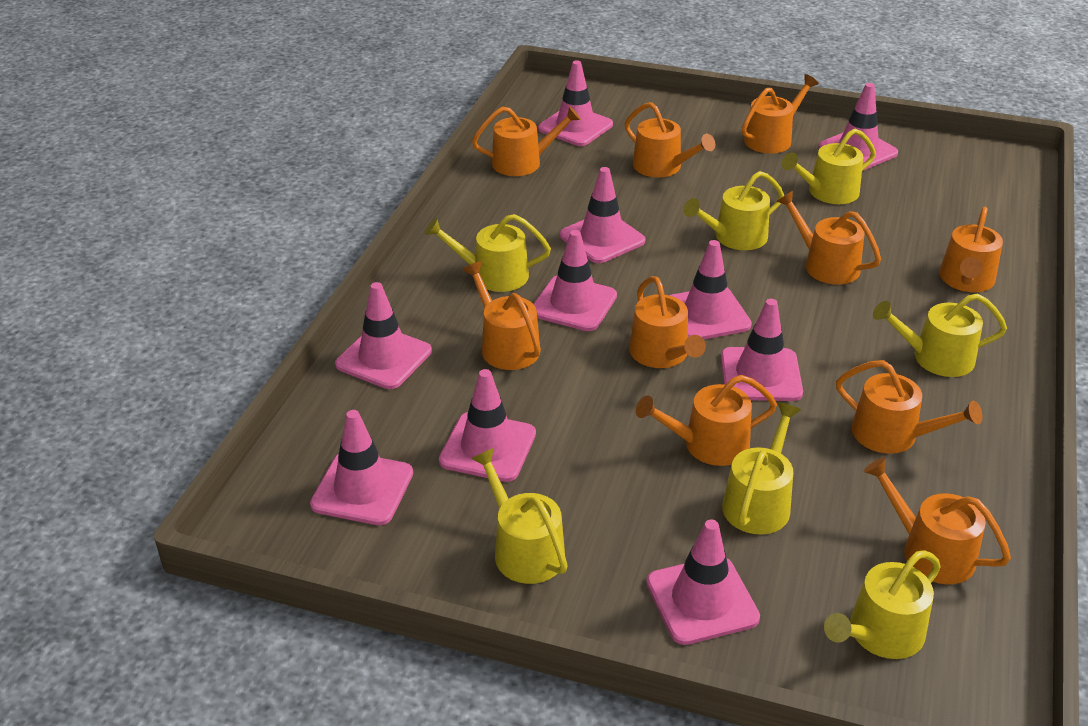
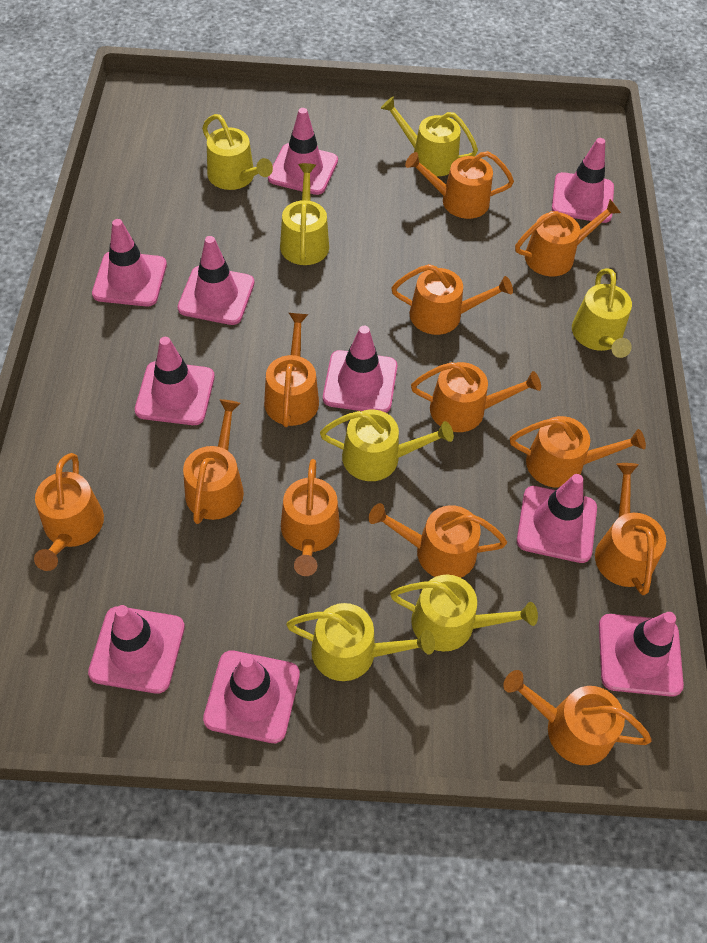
orange watering can: 10 -> 12

